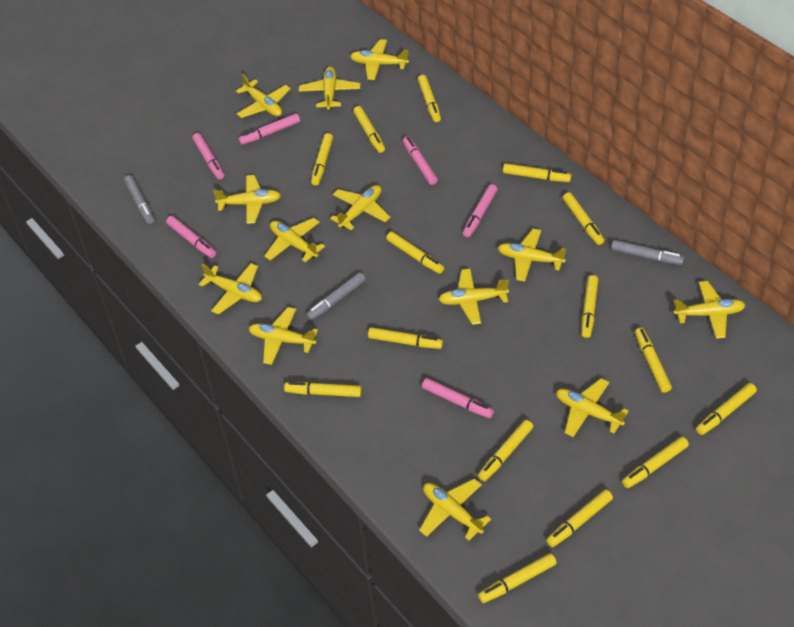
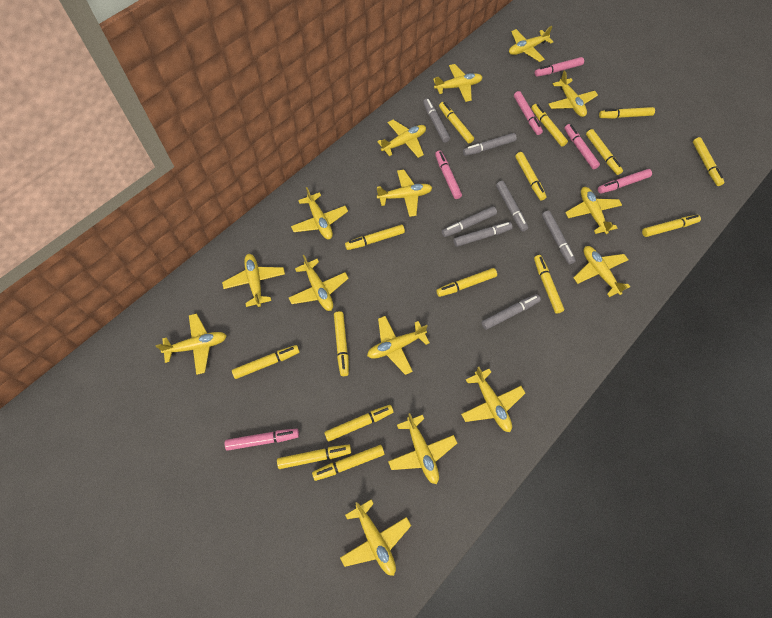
grey marker: 3 -> 7
yellow plane: 13 -> 15

